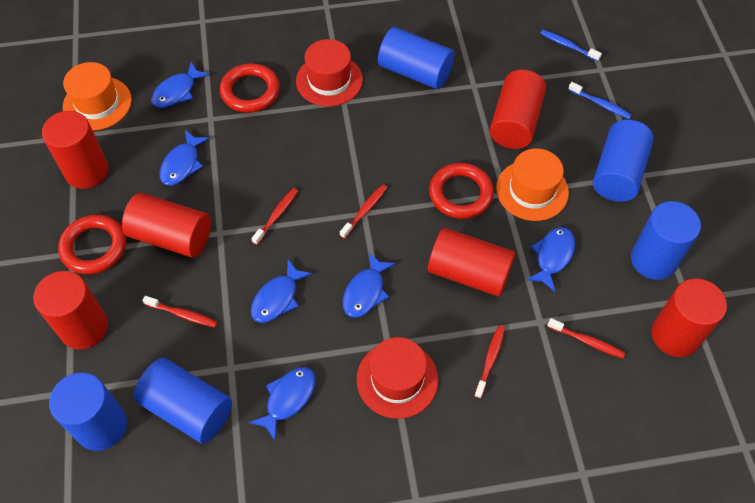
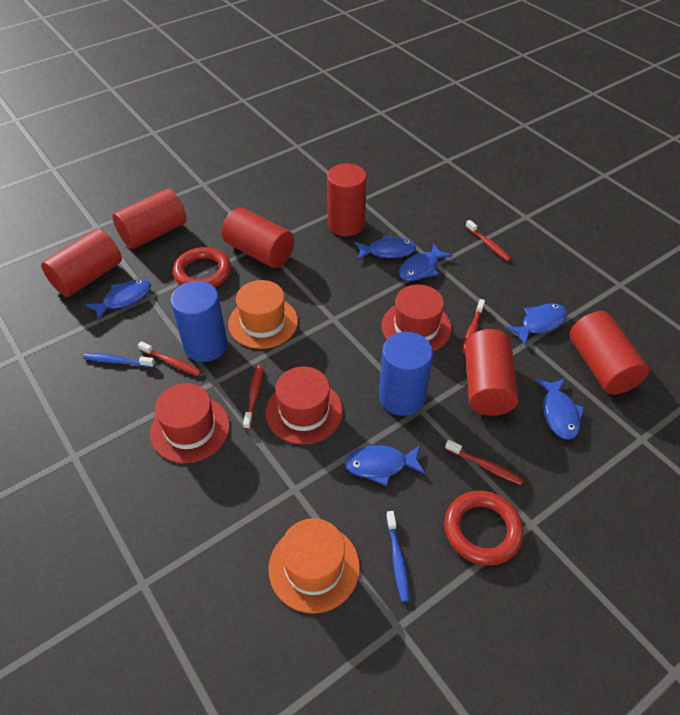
blue cylinder: 5 -> 2
red hat: 2 -> 3
red ring: 3 -> 2

